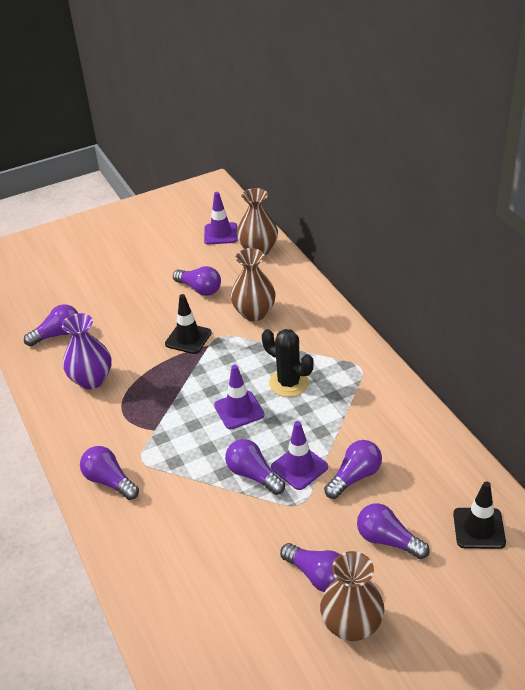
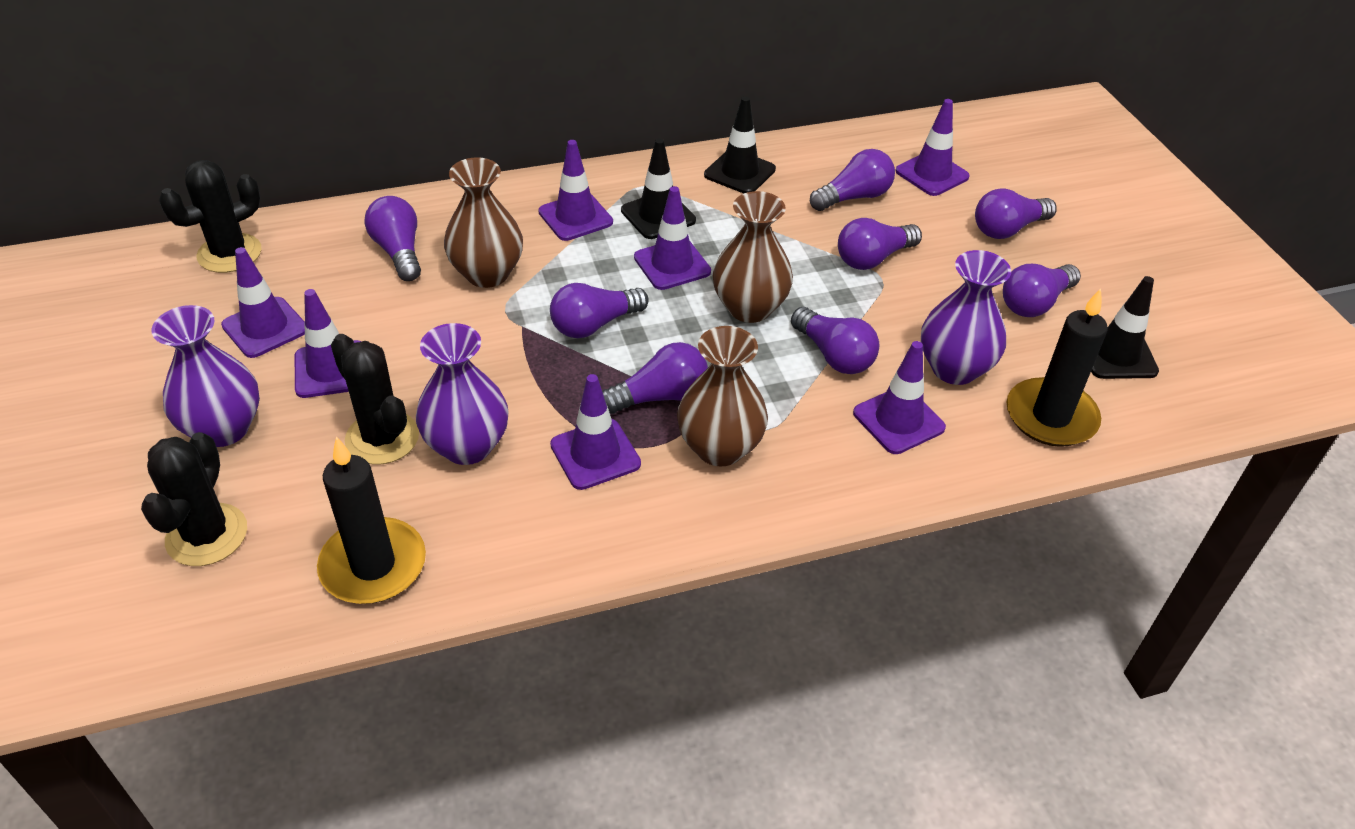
black cactus: 1 -> 3
black candle: 0 -> 2
black traffic cone: 2 -> 3
purple light bulb: 7 -> 8
purple traffic cone: 3 -> 7
purple vase: 1 -> 3

